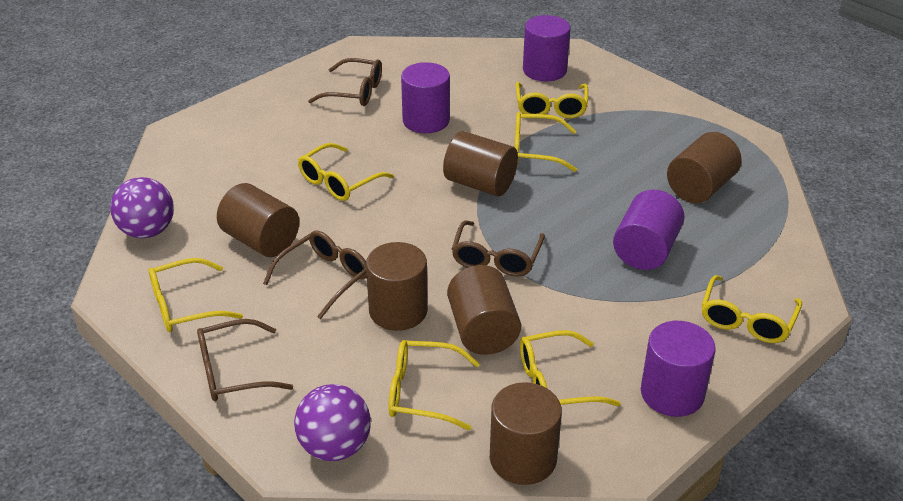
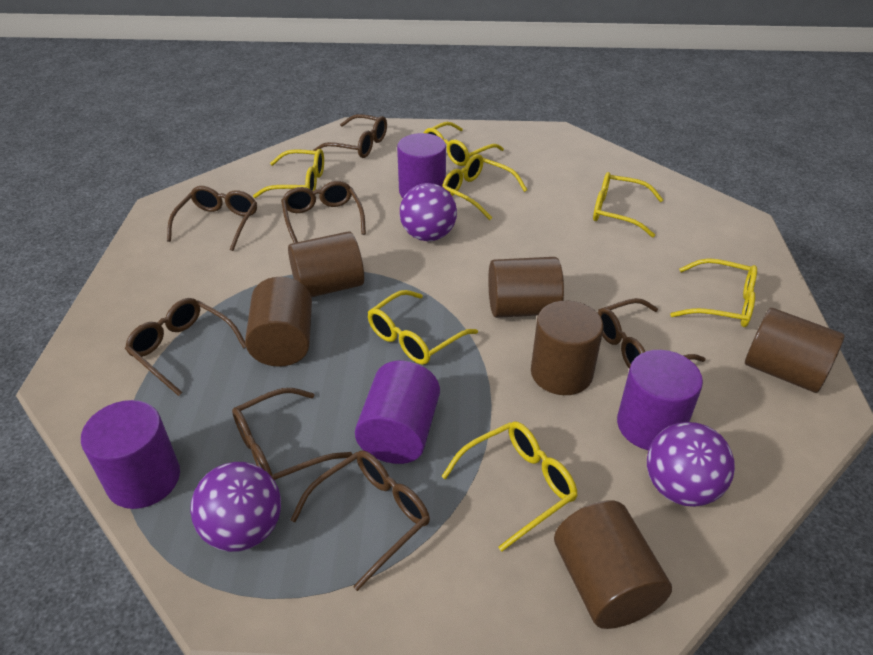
brown glasses: 4 -> 7
purple ball: 2 -> 3

